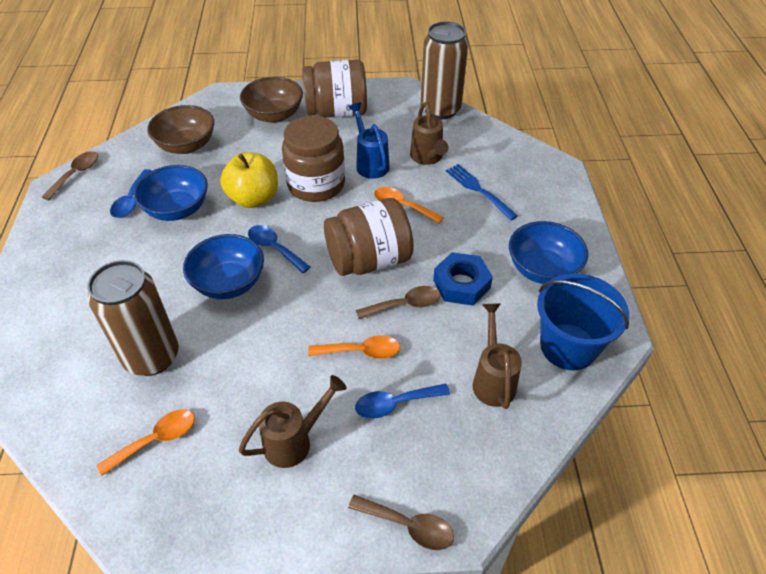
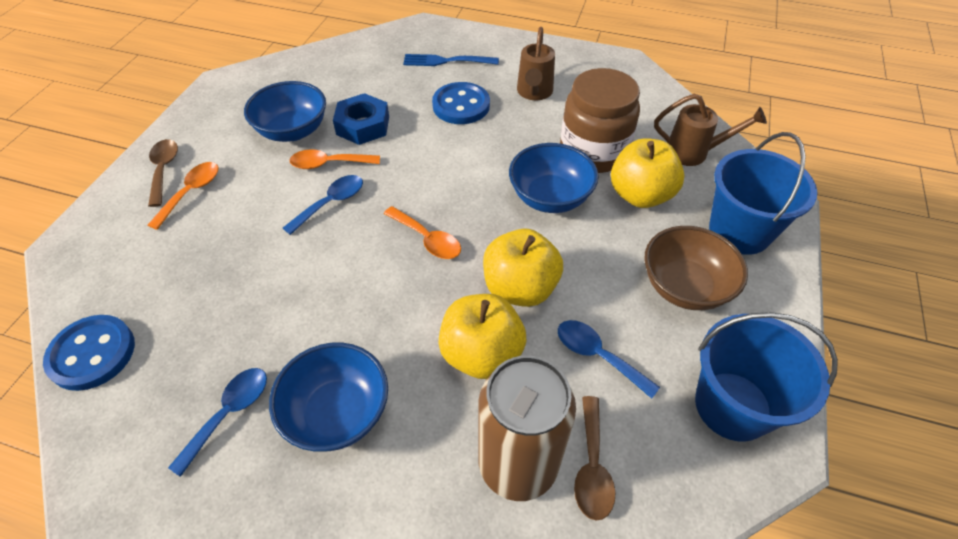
blue bucket: 1 -> 2
blue button: 0 -> 2
blue watering can: 1 -> 0
brown bowl: 2 -> 1
brown can: 2 -> 1
brown jar: 3 -> 1
brown spoon: 3 -> 2
brown watering can: 3 -> 2
yellow apple: 1 -> 3

